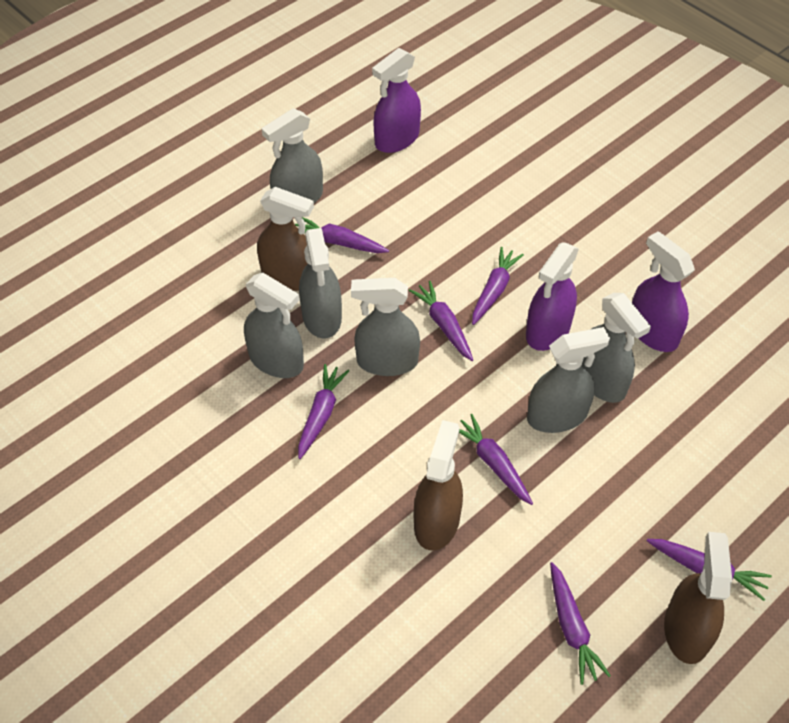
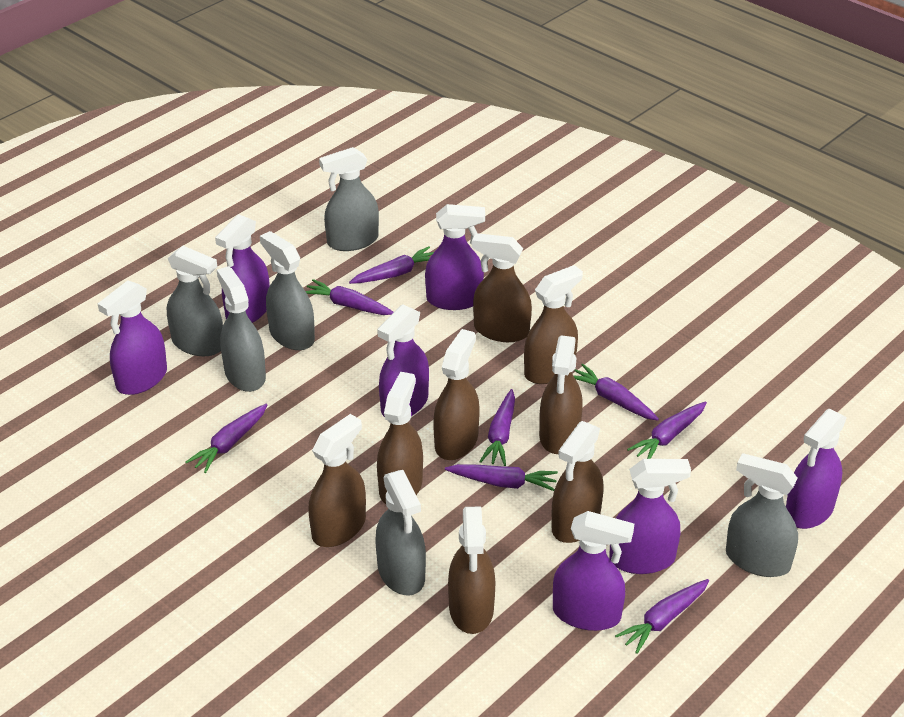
brown spray bottle: 3 -> 8
purple carrot: 7 -> 8
purple spray bottle: 3 -> 7

